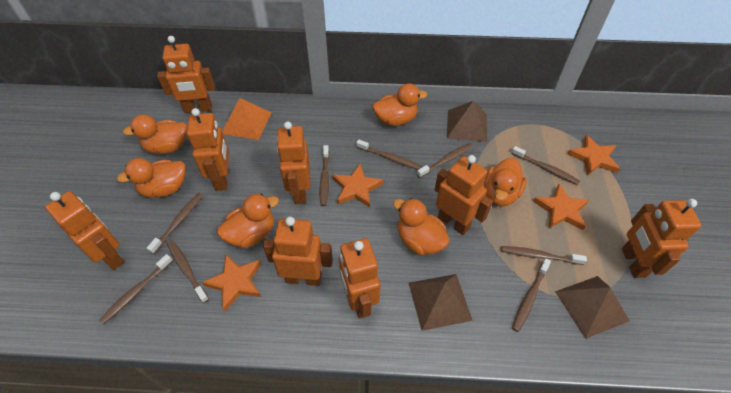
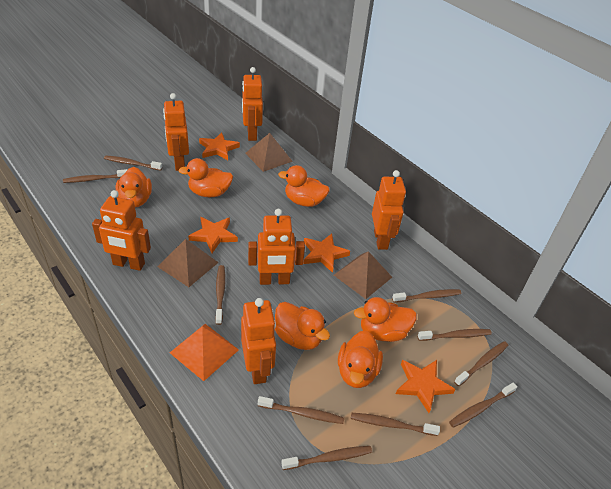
brown toothbrush: 9 -> 10
orange robot: 8 -> 6

